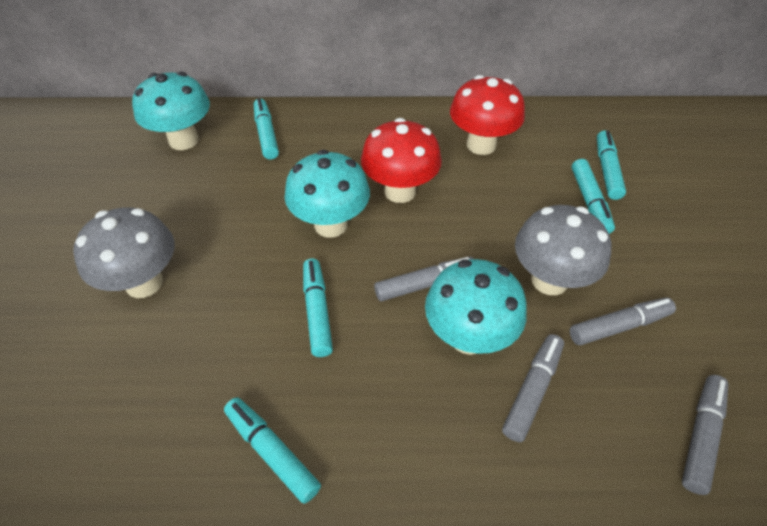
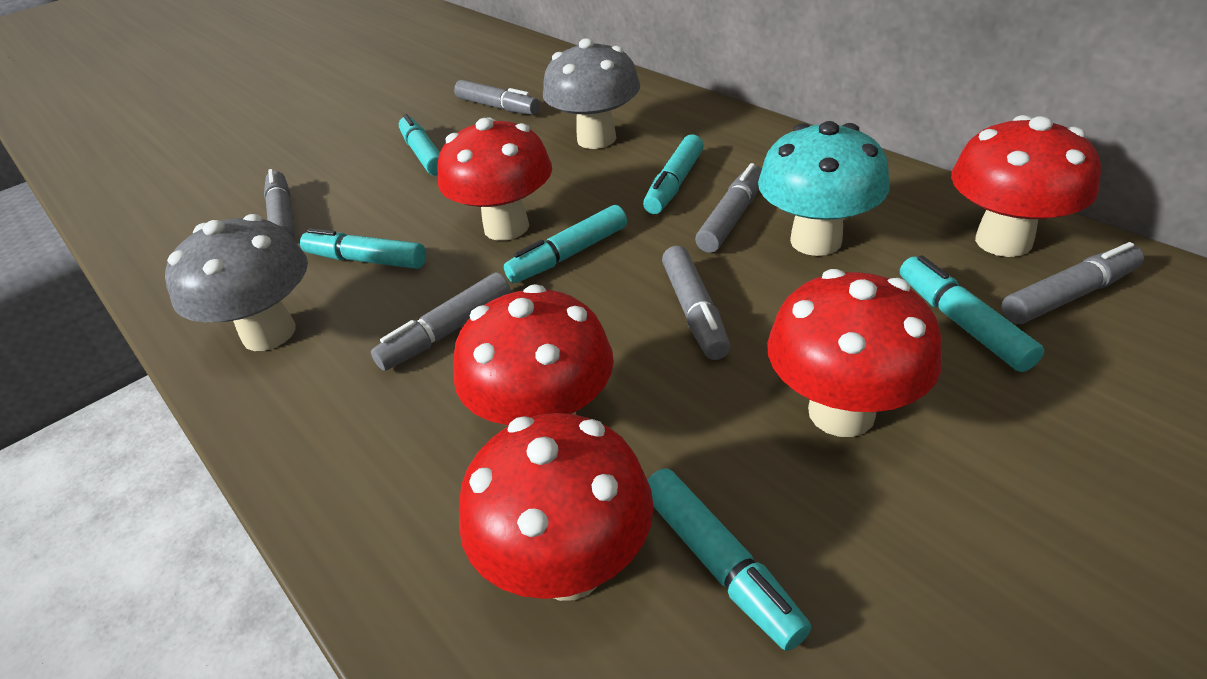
grey marker: 4 -> 6
red mushroom: 2 -> 5
turquoise marker: 5 -> 6
turquoise mushroom: 3 -> 1

